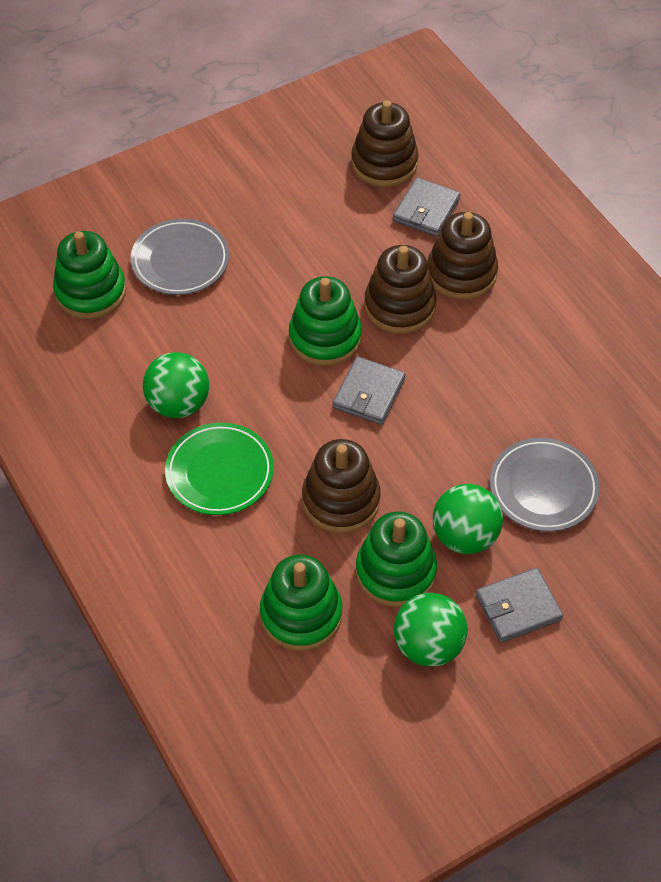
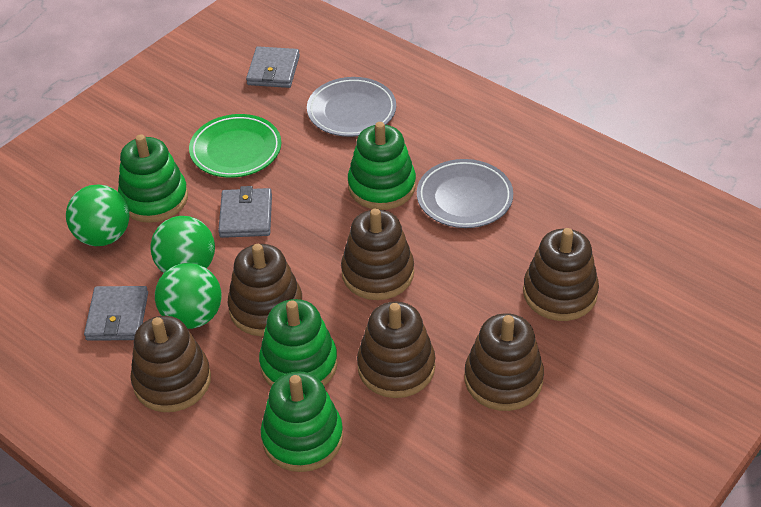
brown stacking toy: 4 -> 6

